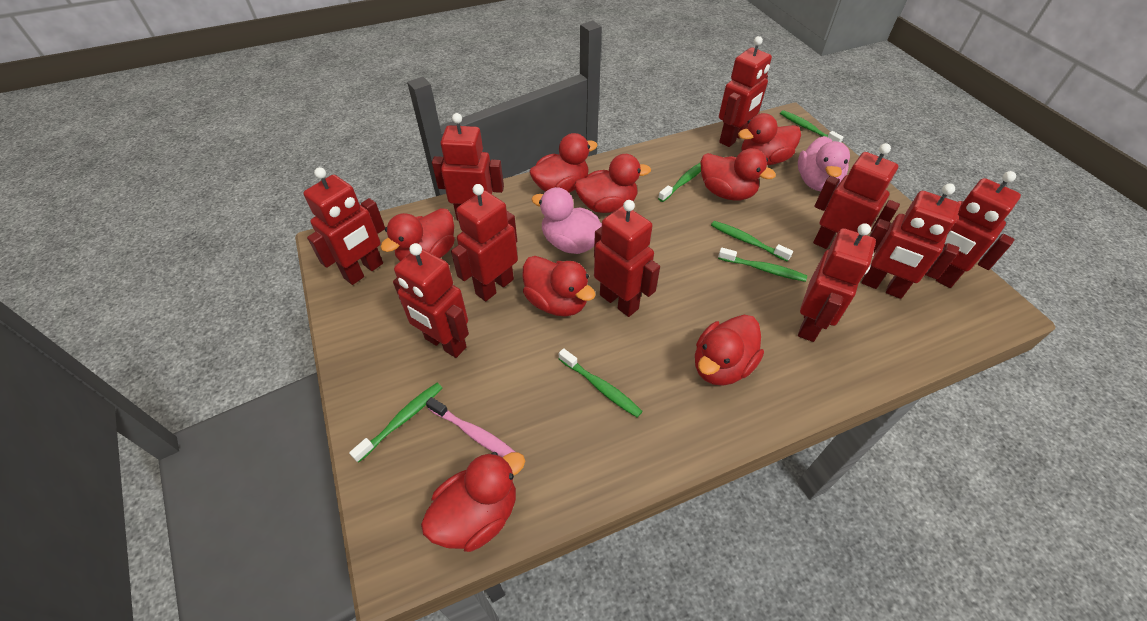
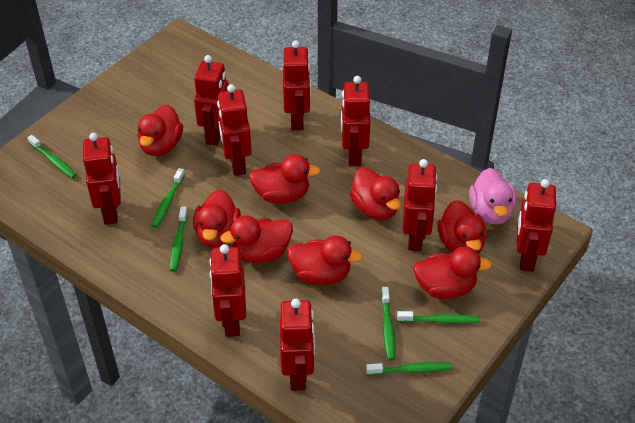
pink duck: 2 -> 1
pink toothbrush: 1 -> 0
red robot: 10 -> 9

